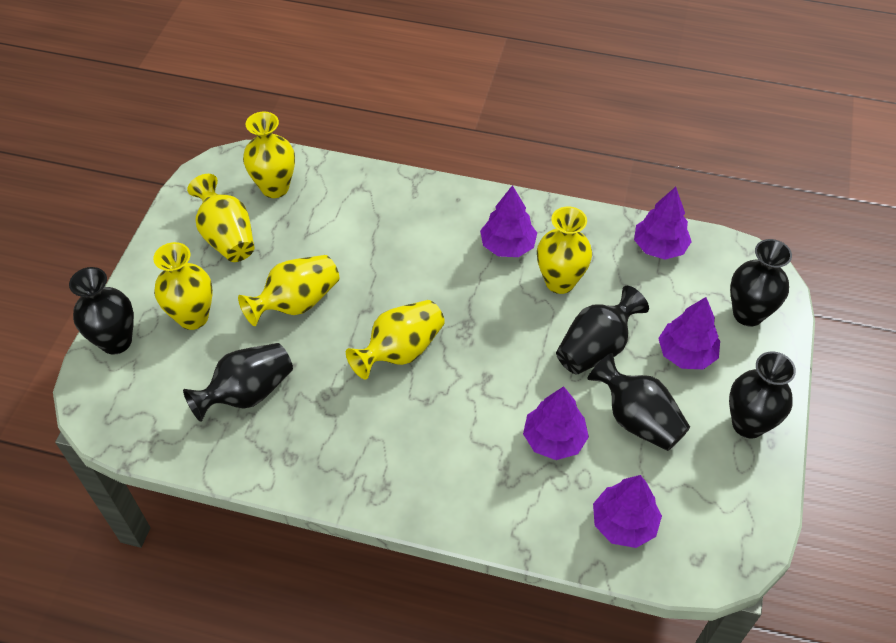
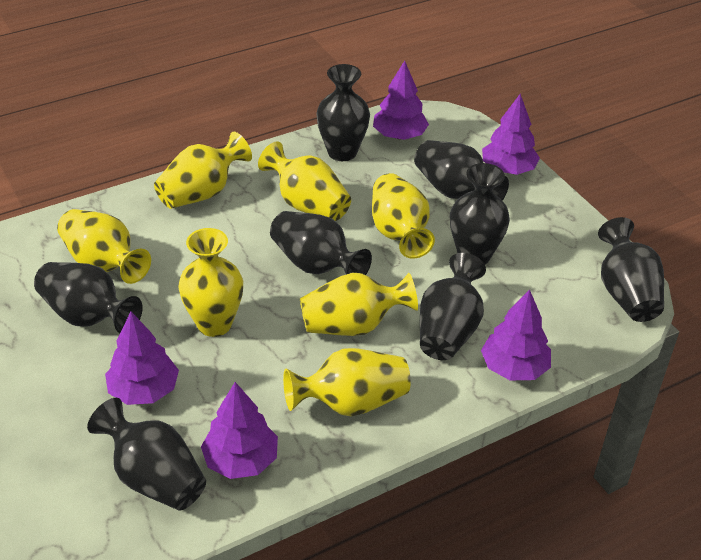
black vase: 6 -> 8
yellow vase: 6 -> 7

